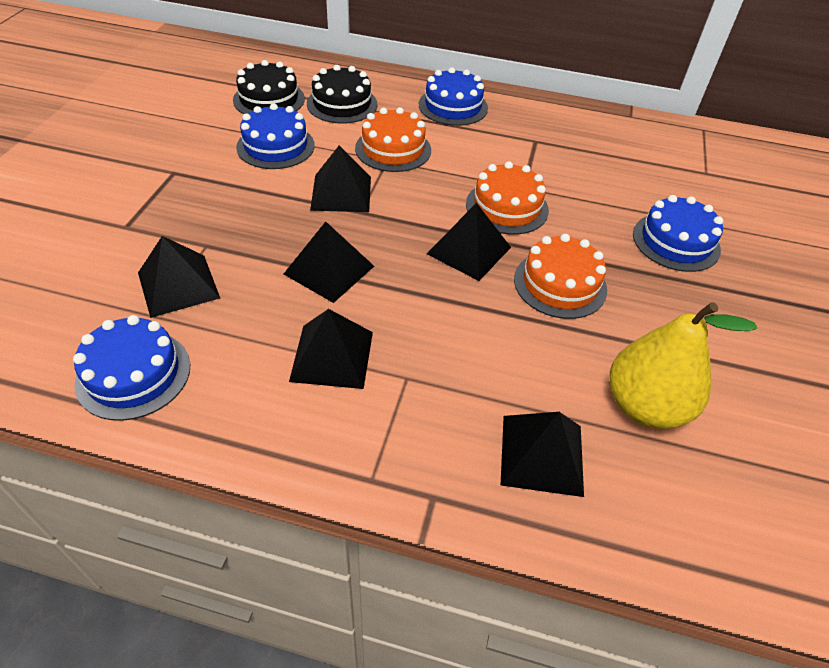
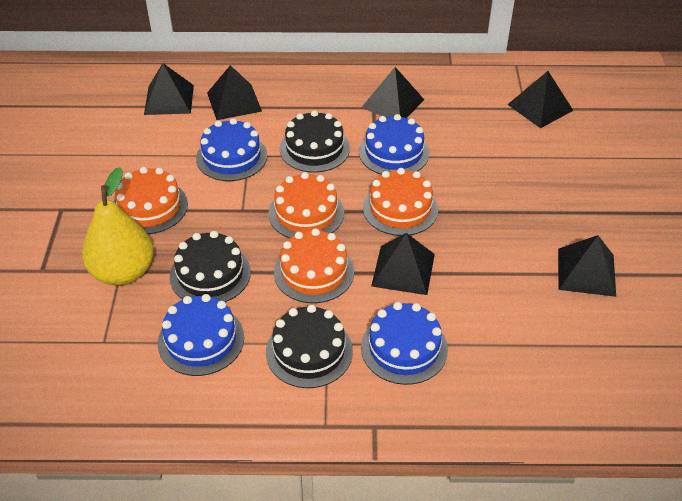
black cake: 2 -> 3
orange cake: 3 -> 4

